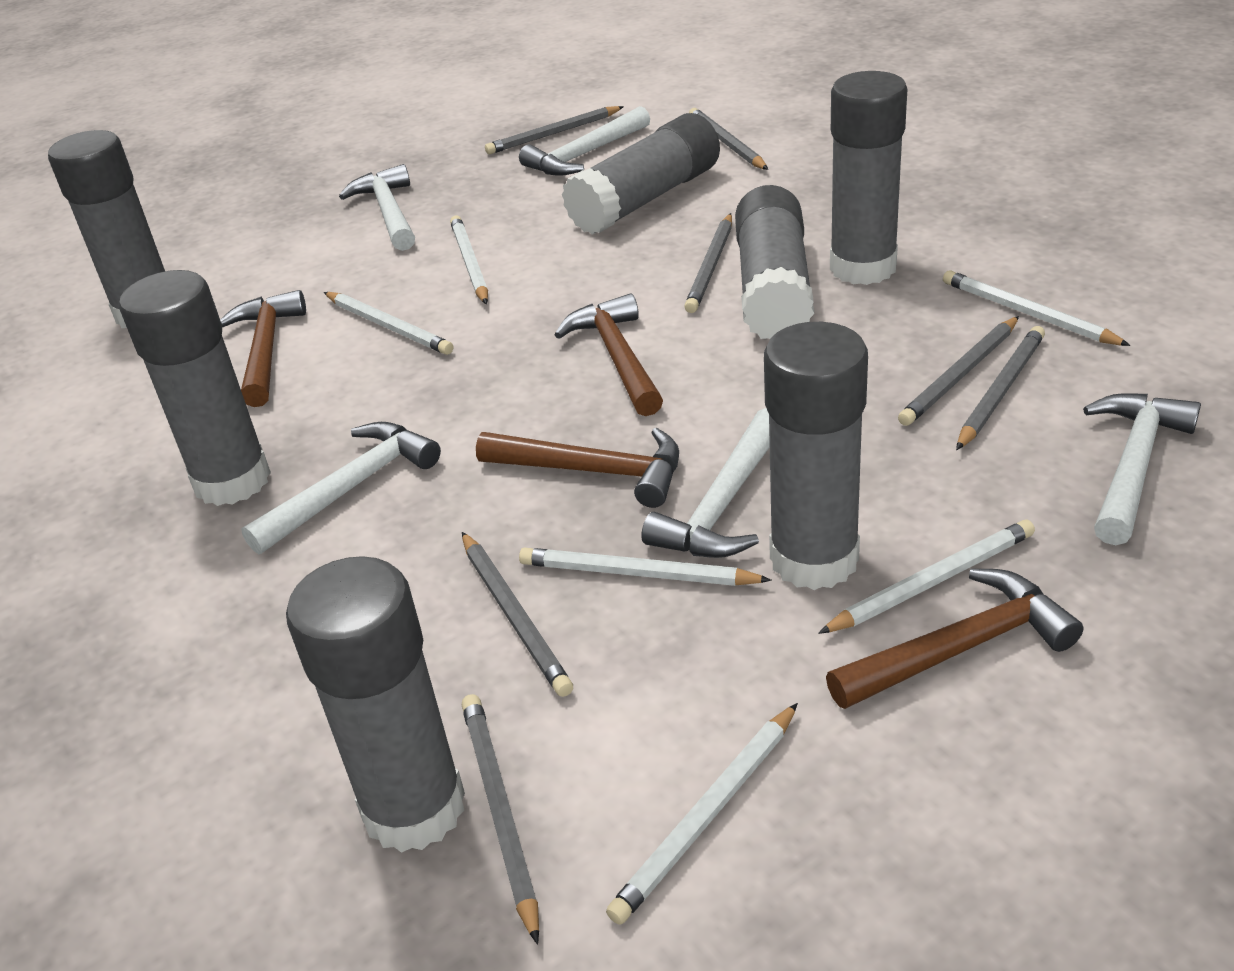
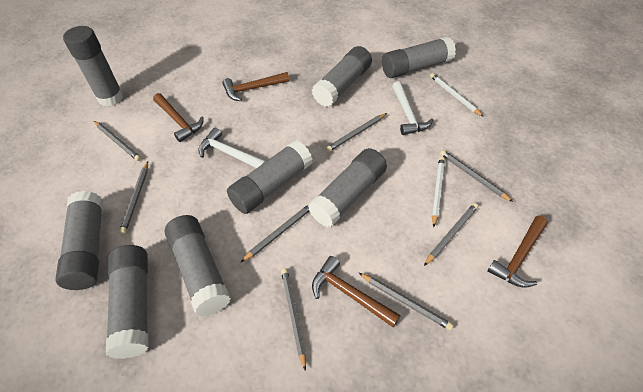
grey glue stick: 7 -> 8
grey pencil: 7 -> 8
white hammer: 5 -> 2
white pencil: 6 -> 2

